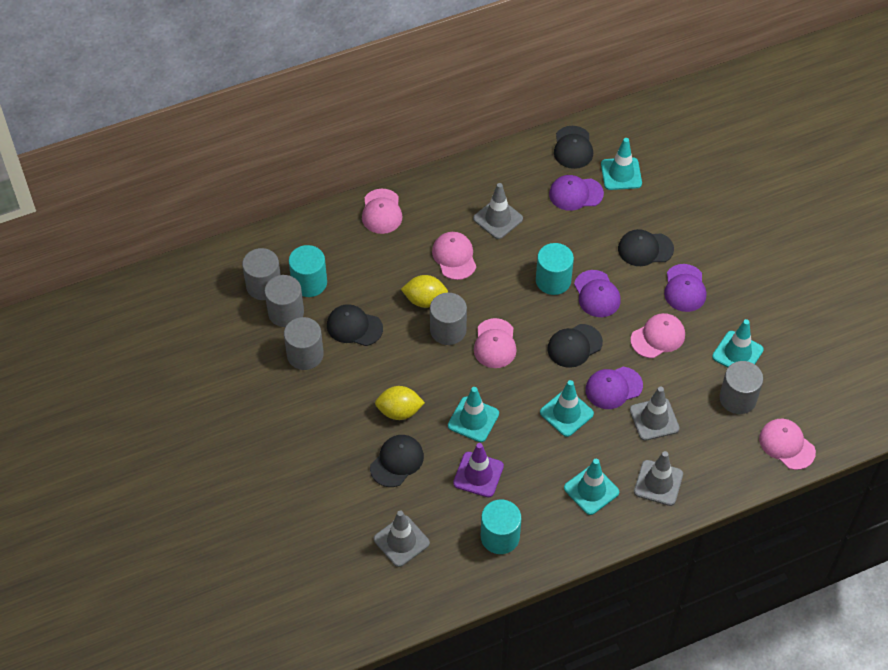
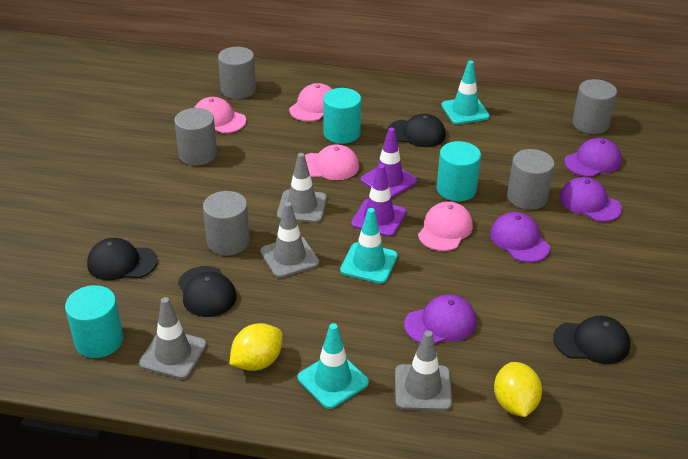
black cap: 5 -> 4
pink cap: 5 -> 4
purple traffic cone: 1 -> 2
turquoise traffic cone: 5 -> 3

